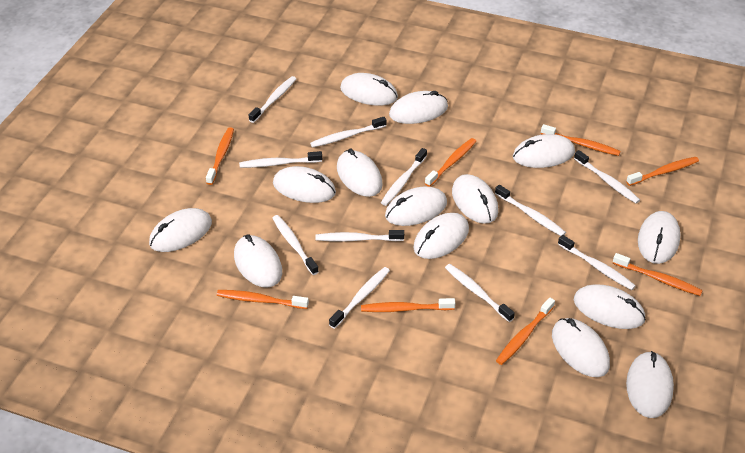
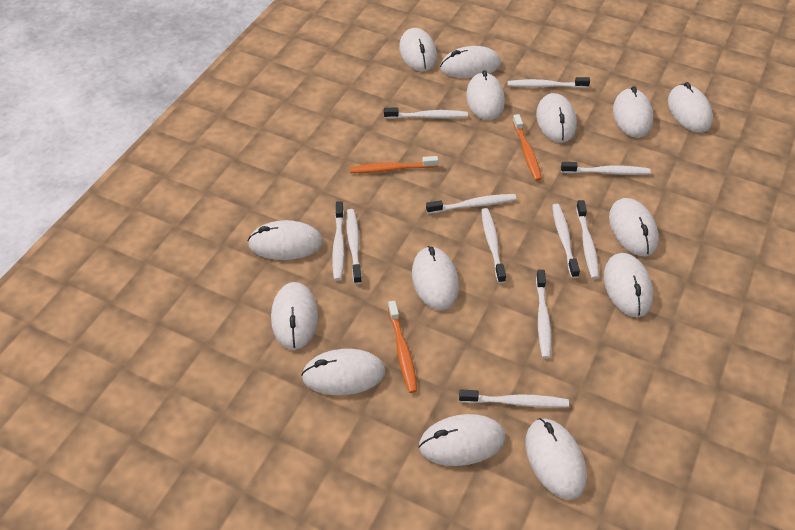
orange toothbrush: 8 -> 3

